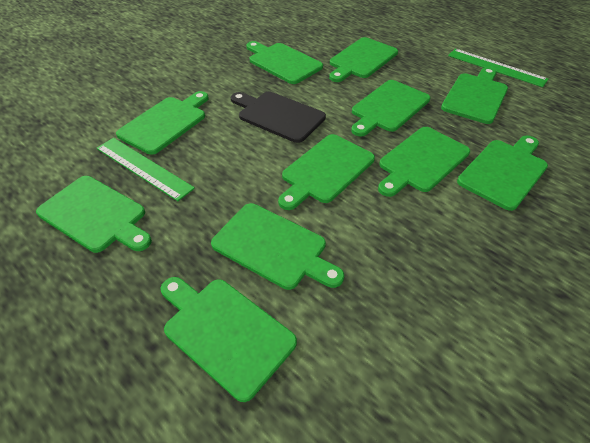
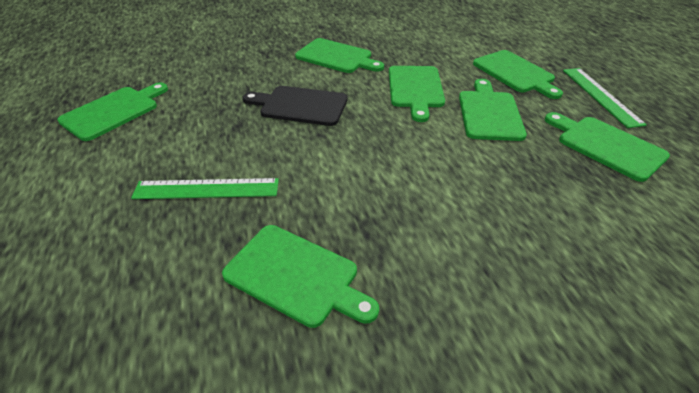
green cutting board: 11 -> 7

